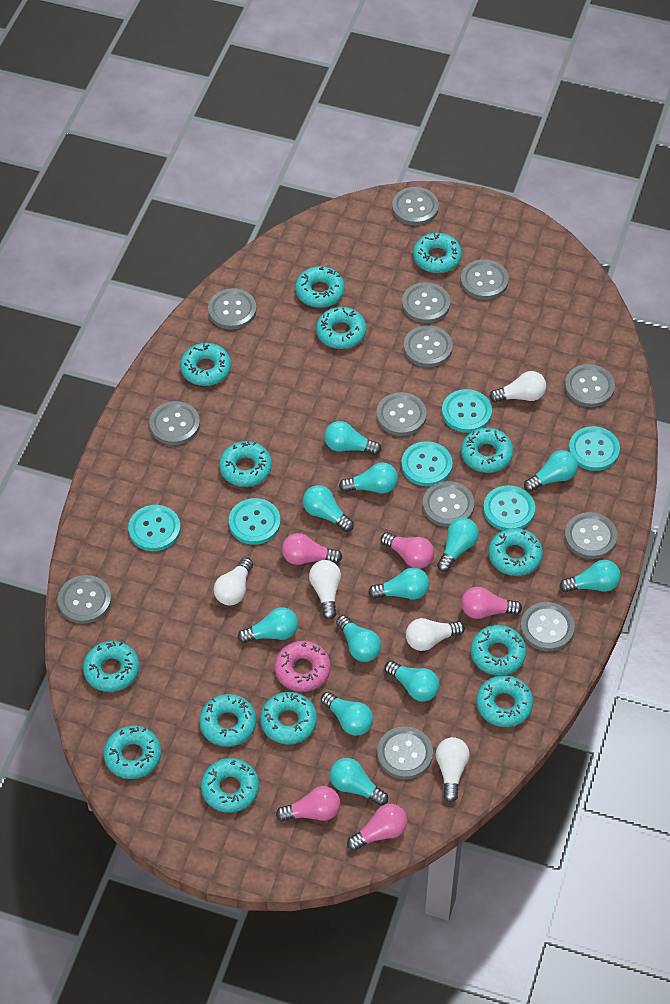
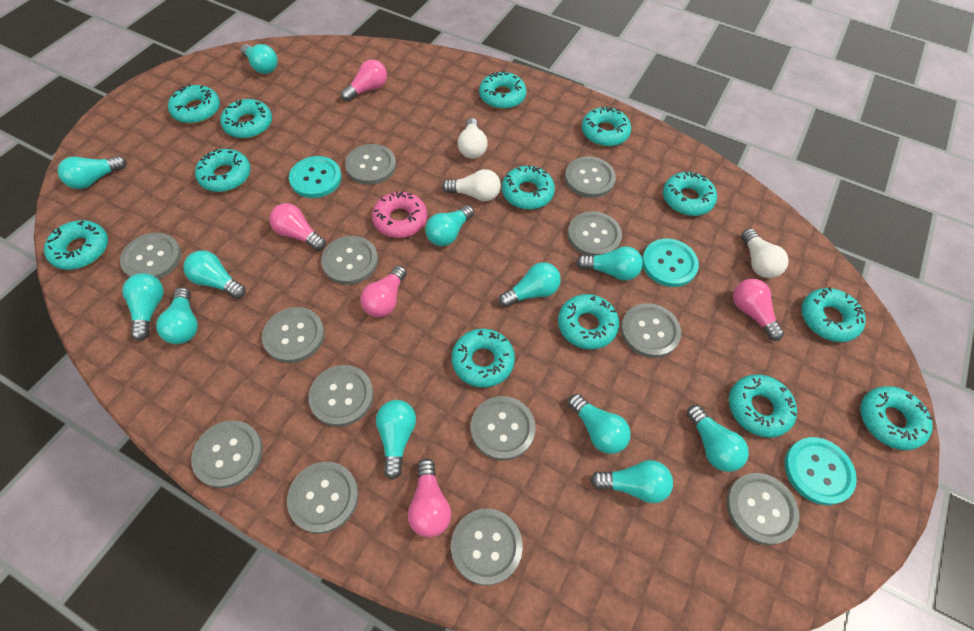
turquoise button: 6 -> 3
turquoise donut: 14 -> 13
white light bulb: 5 -> 3

